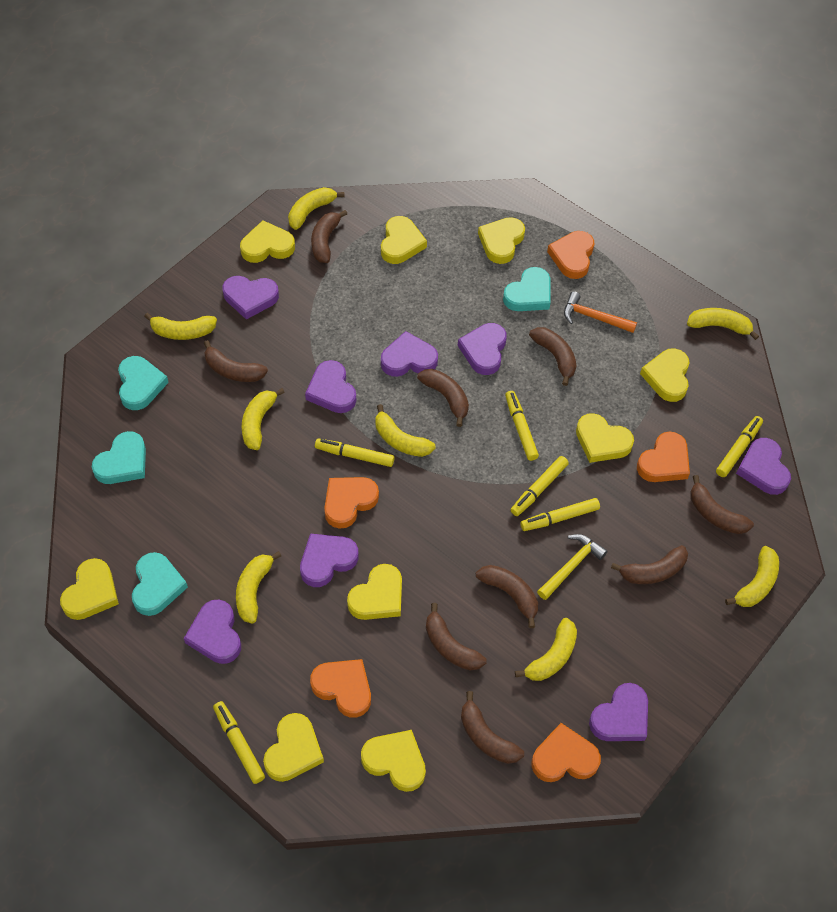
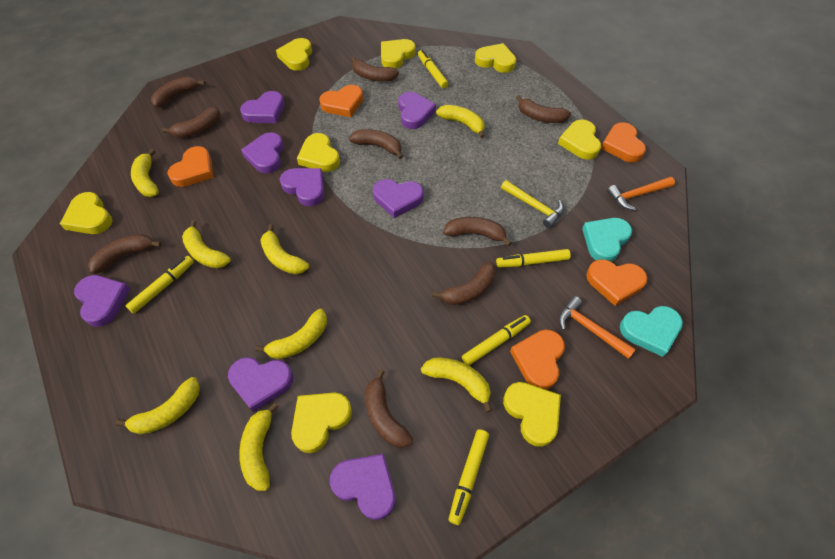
orange hammer: 1 -> 2
turquoise heart: 4 -> 2
yellow heart: 9 -> 8
yellow marker: 6 -> 5

